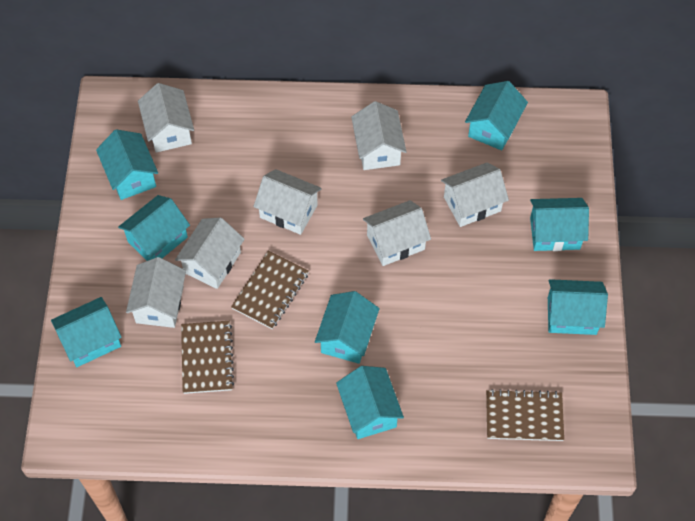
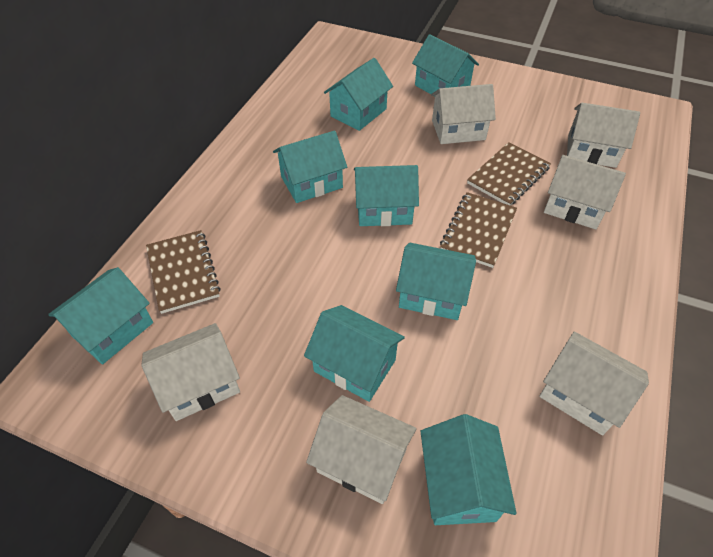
white house: 7 -> 6

